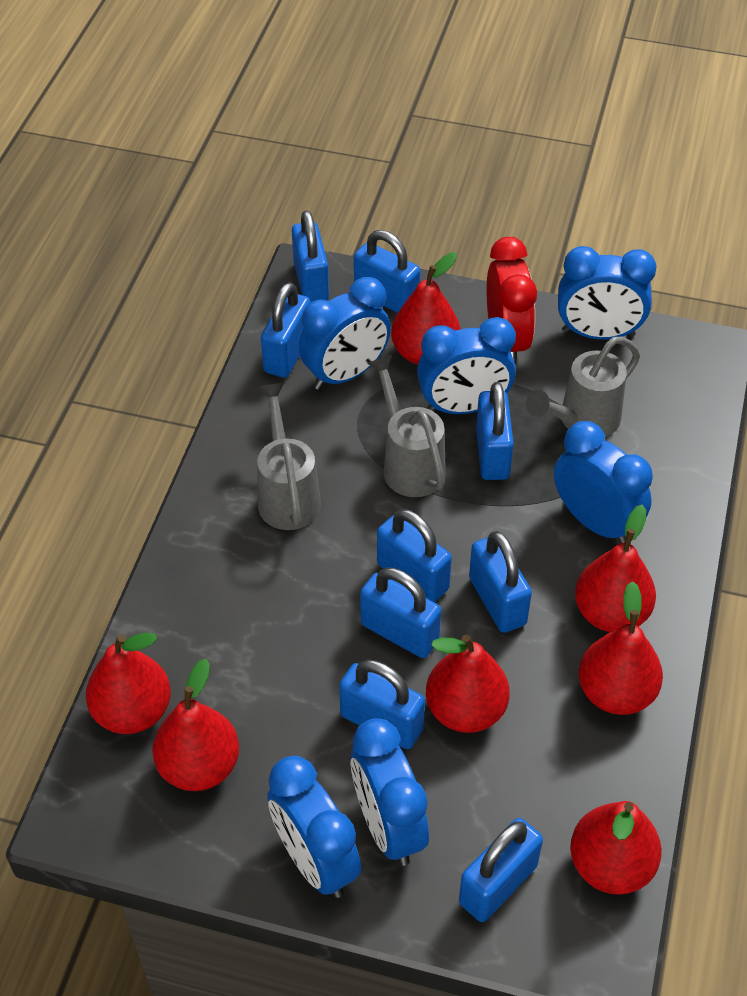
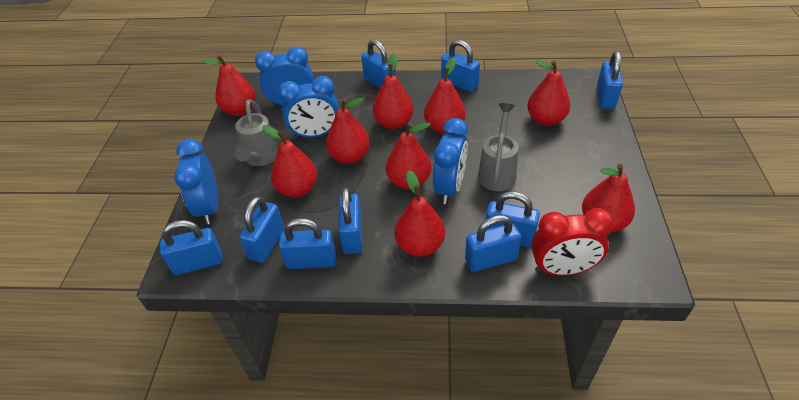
blue clock: 6 -> 4
grey watering can: 3 -> 2
red pear: 7 -> 9

